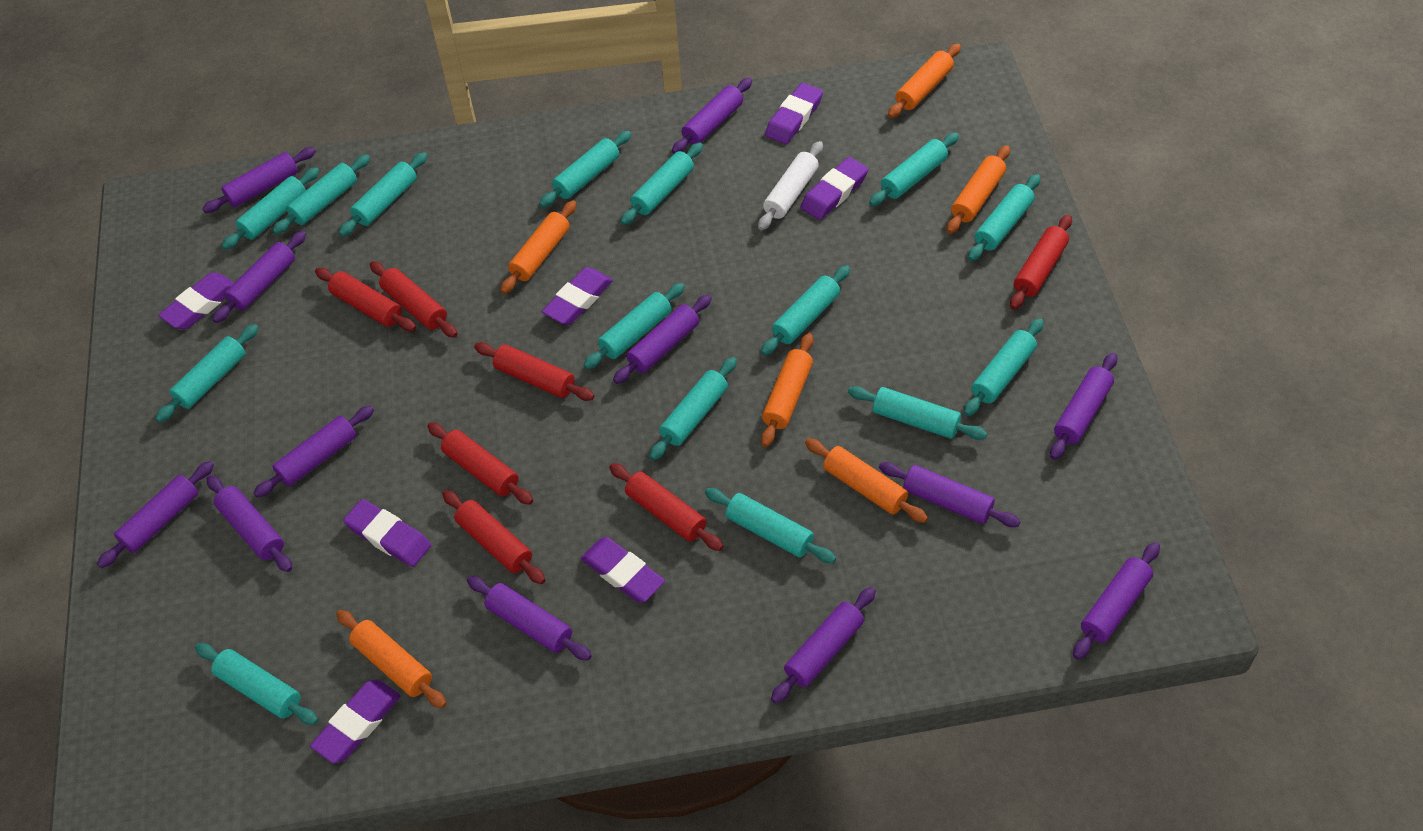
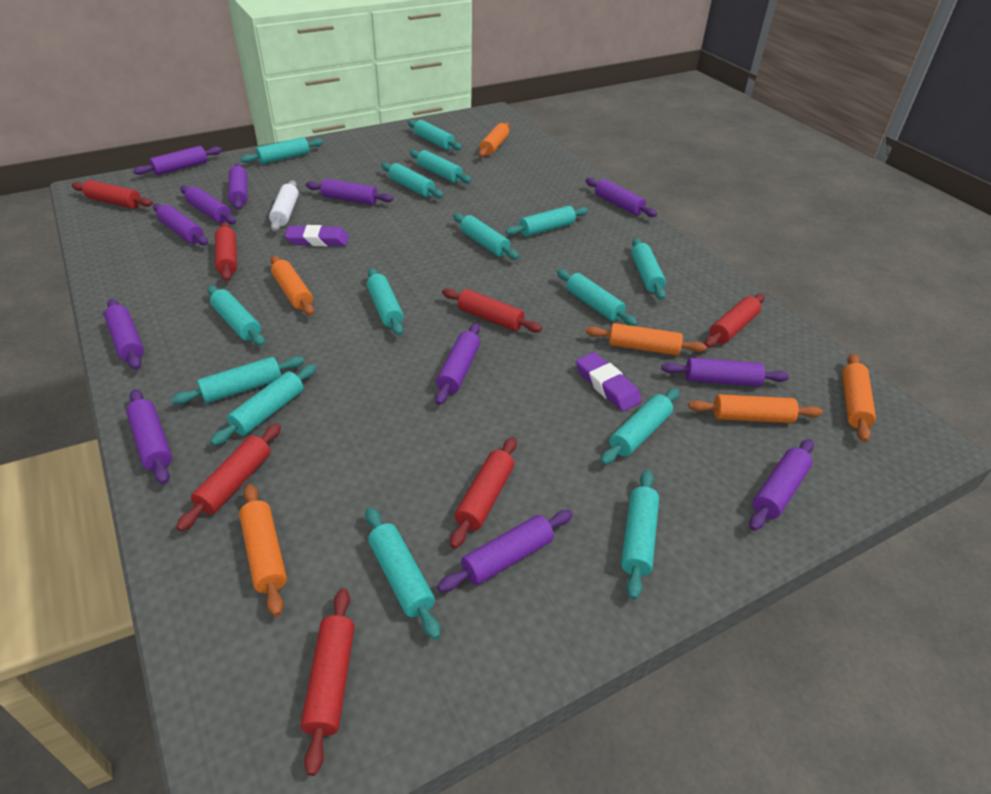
purple eraser: 7 -> 2

